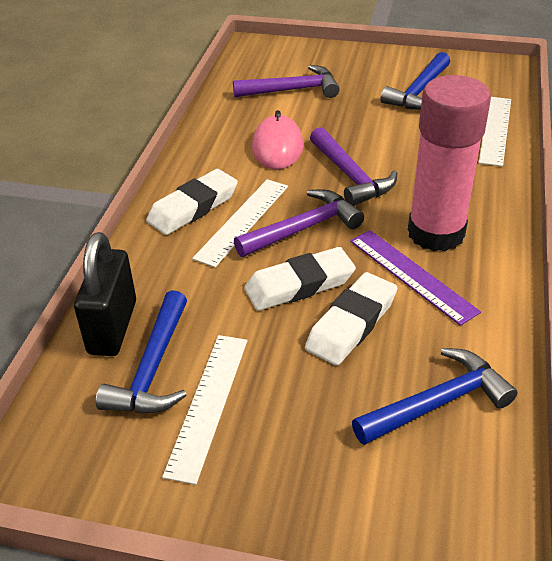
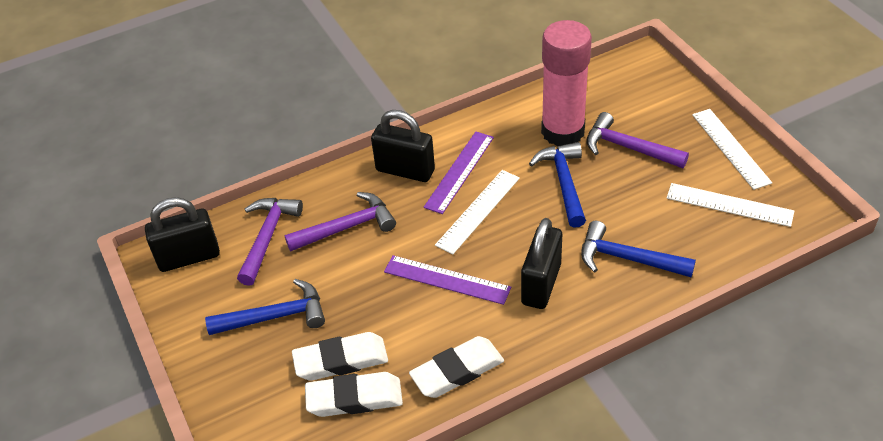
black padlock: 1 -> 3
pink mouse: 1 -> 0
purple ruler: 1 -> 2

